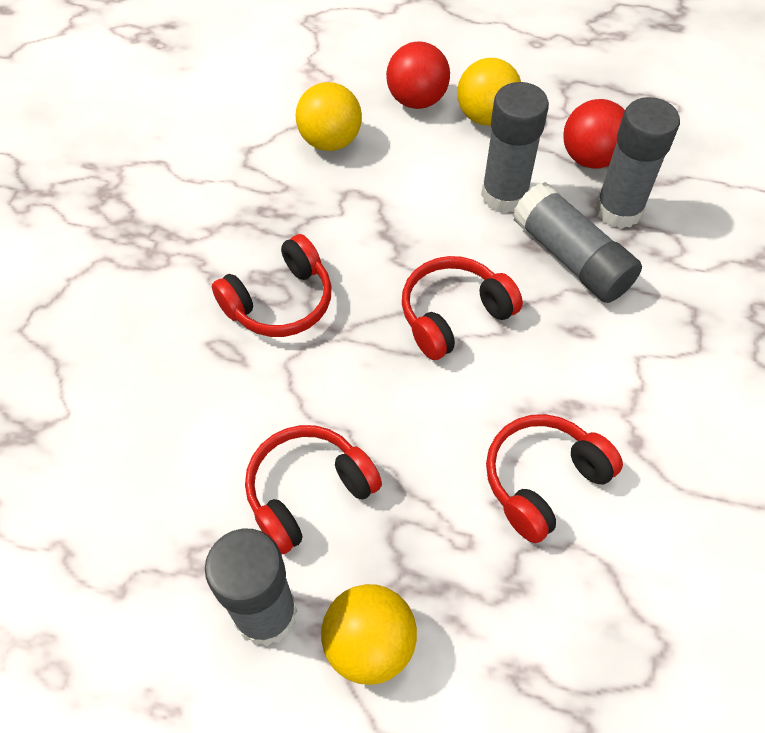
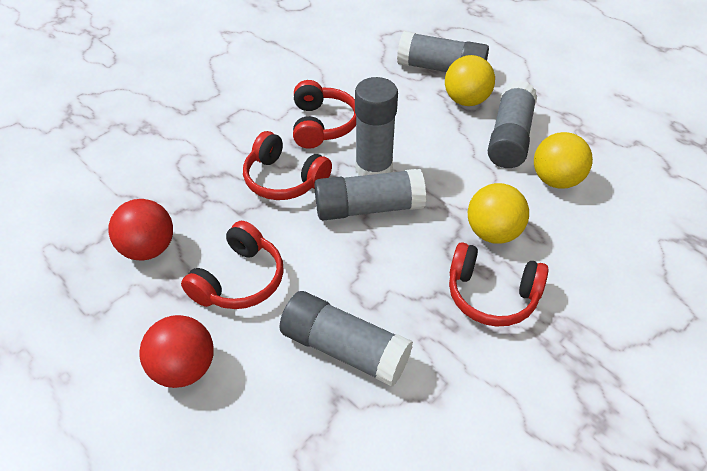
grey glue stick: 4 -> 5

